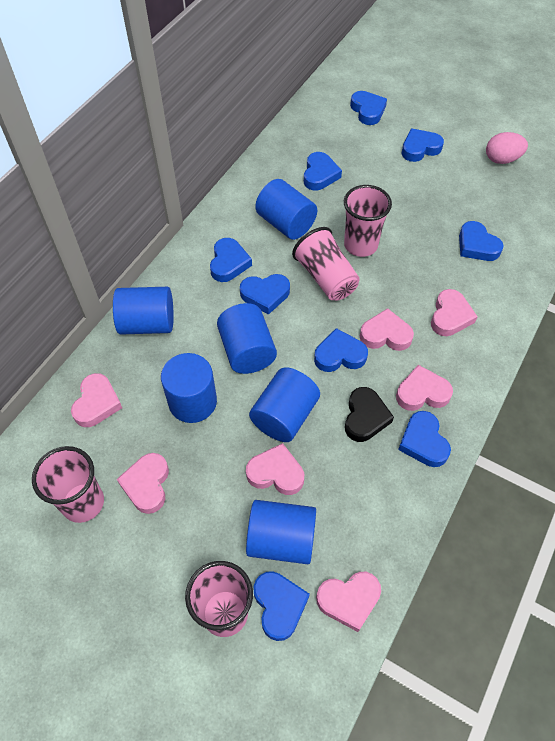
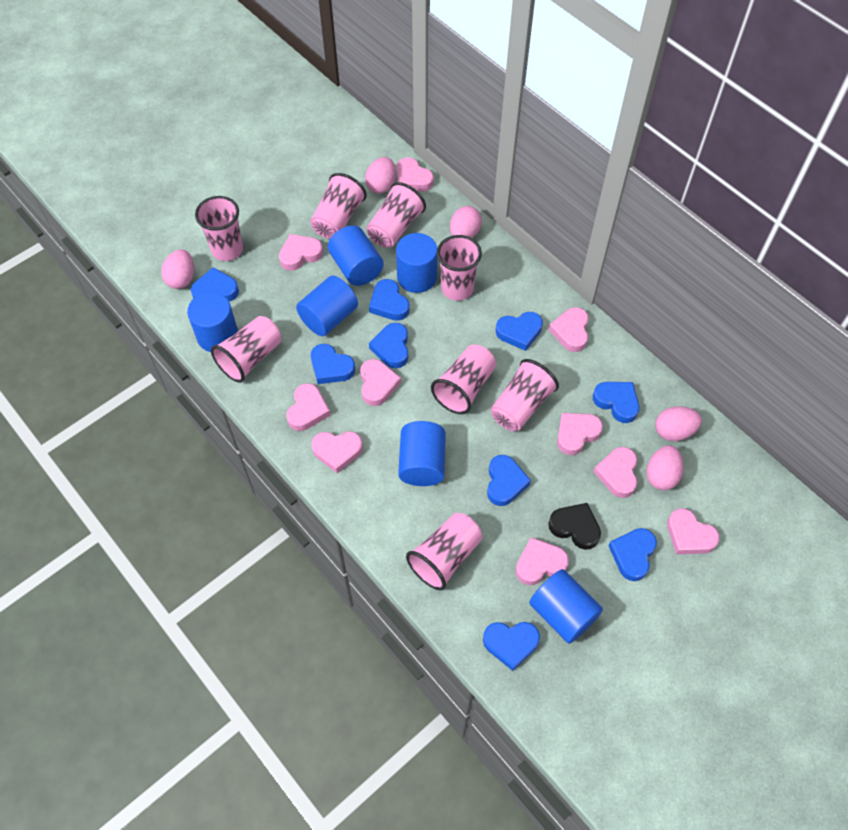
pink cup: 4 -> 8
pink egg: 1 -> 5
pink heart: 7 -> 10

